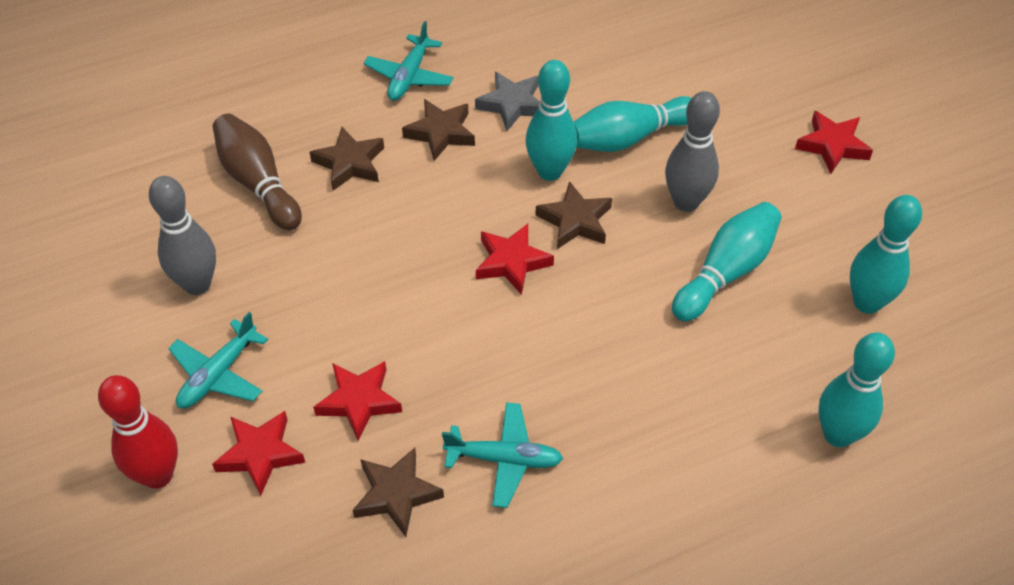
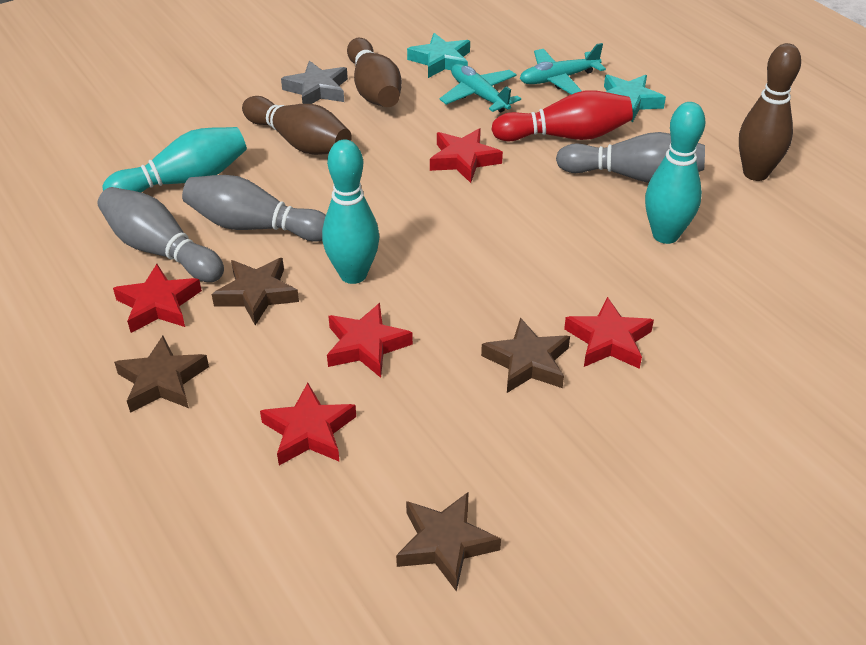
brown bowling pin: 1 -> 3
grey bowling pin: 2 -> 3
red star: 4 -> 5
turquoise bowling pin: 5 -> 3
turquoise plane: 3 -> 2
turquoise star: 0 -> 2

